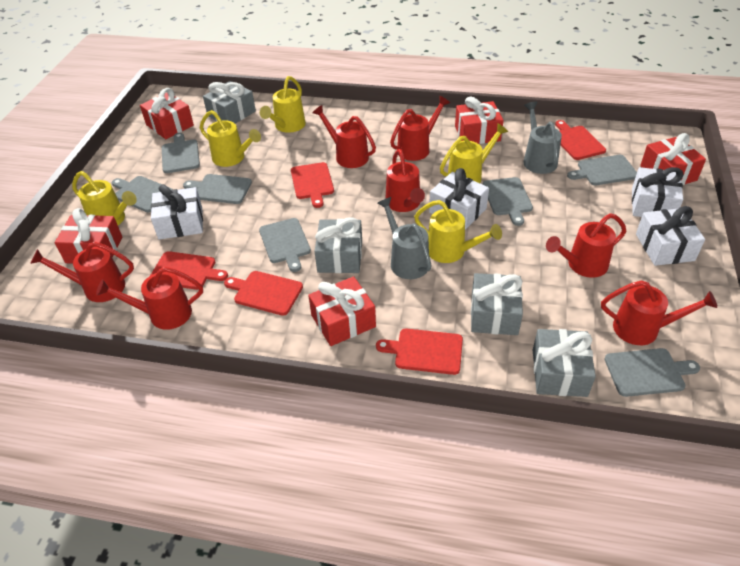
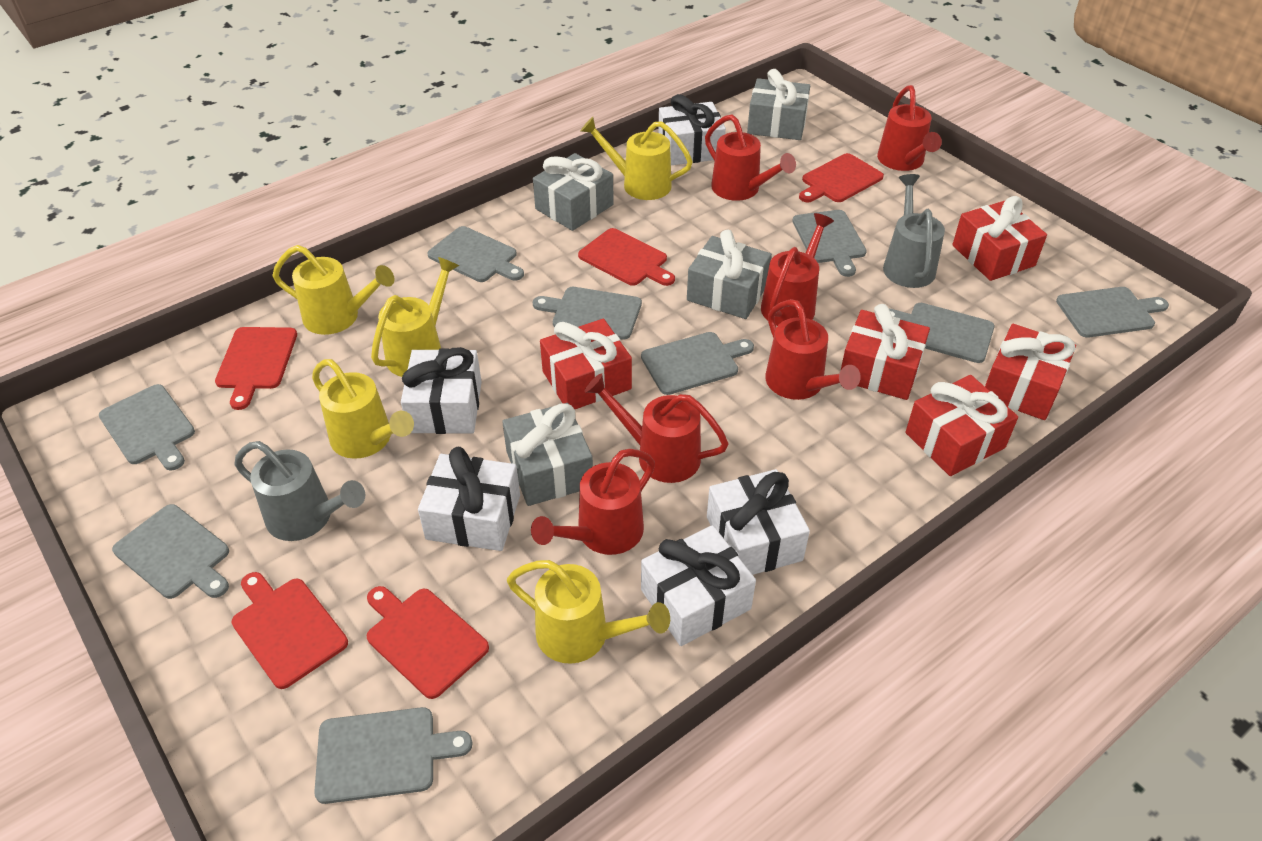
grey cutting board: 7 -> 9
red watering can: 7 -> 6
white gift: 4 -> 5

